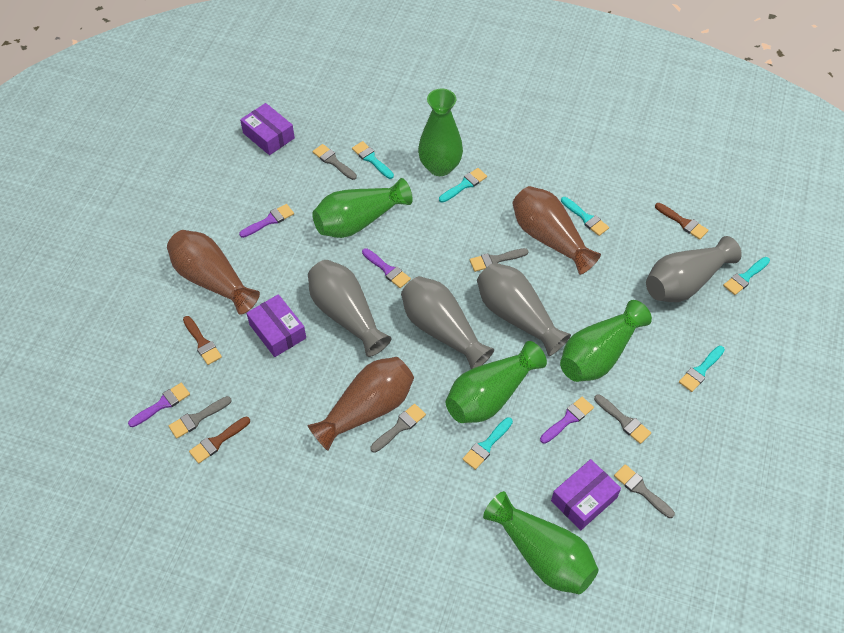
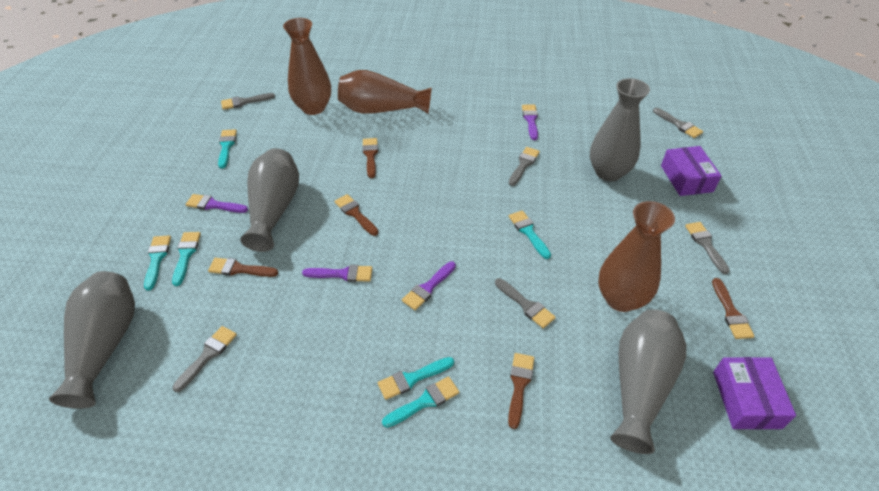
brown brush: 3 -> 5
green vase: 5 -> 0
purple box: 3 -> 2

